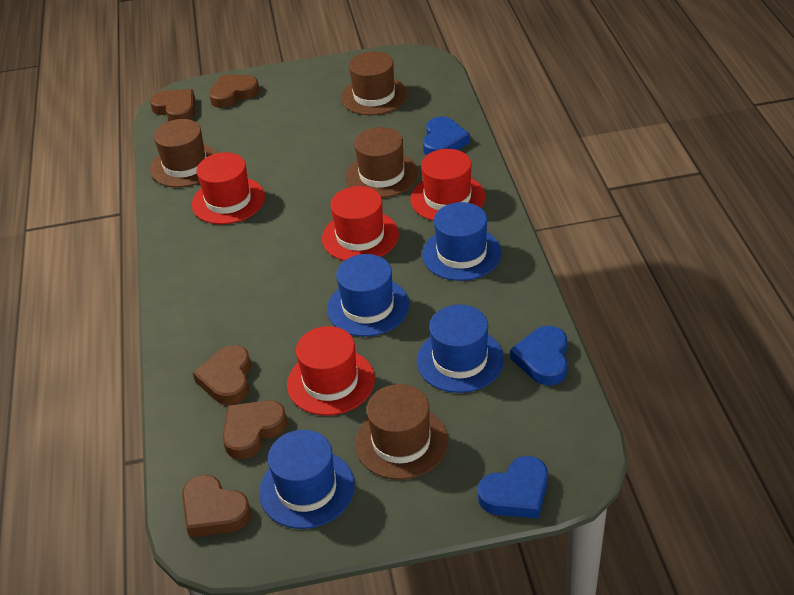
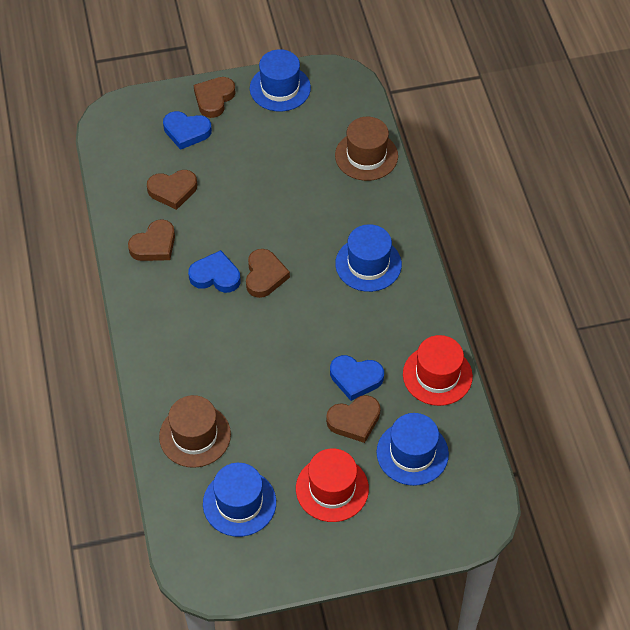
brown hat: 4 -> 2
red hat: 4 -> 2

